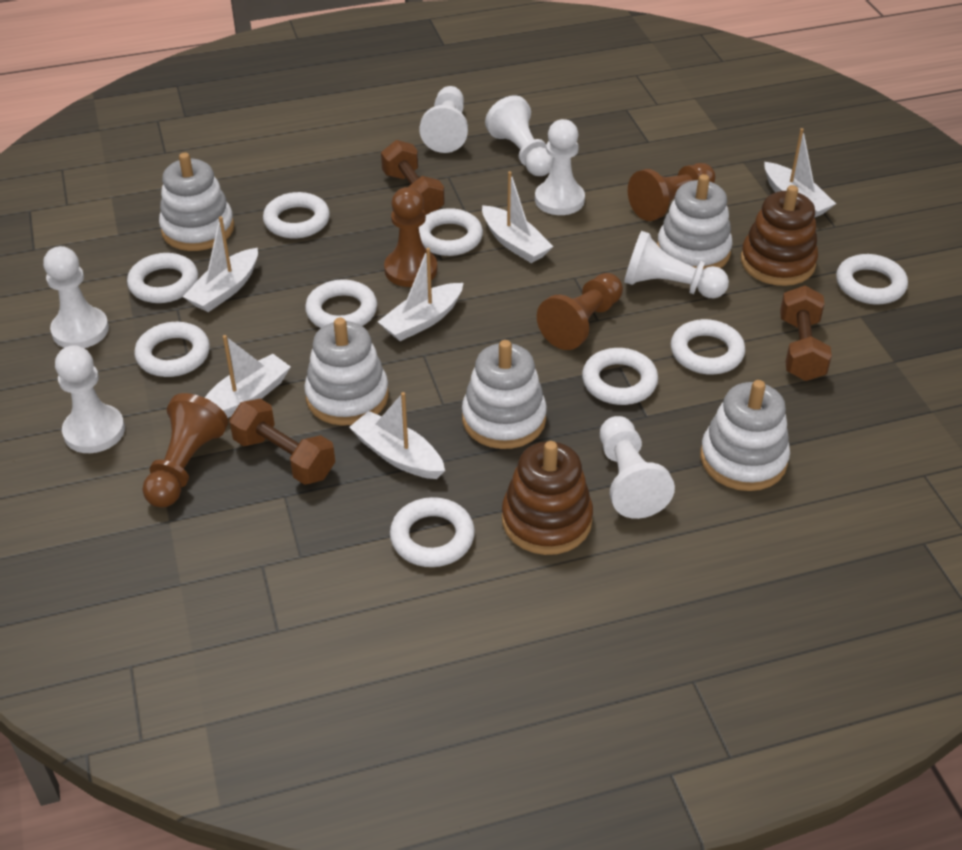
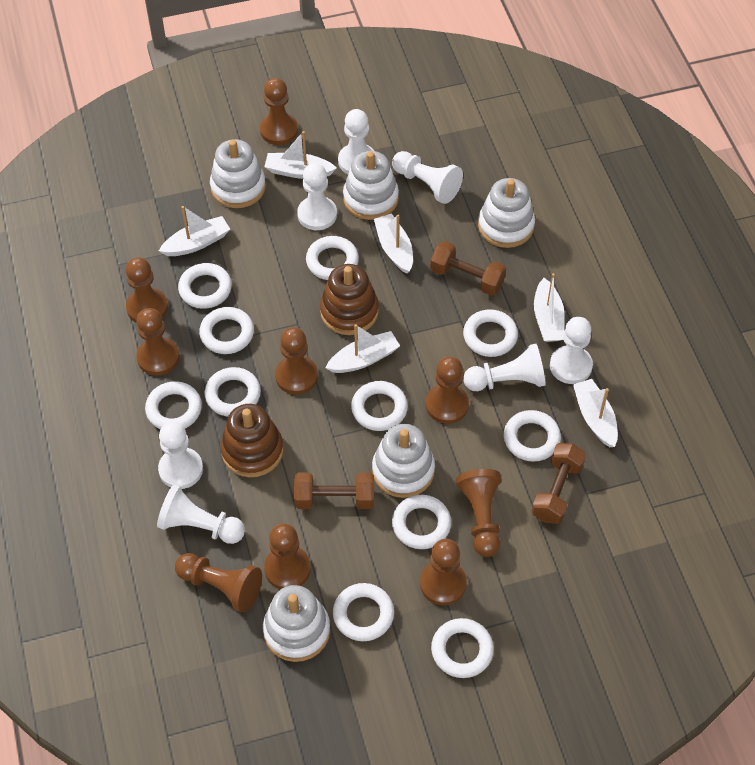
brown pawn: 4 -> 9
white ring: 9 -> 11

